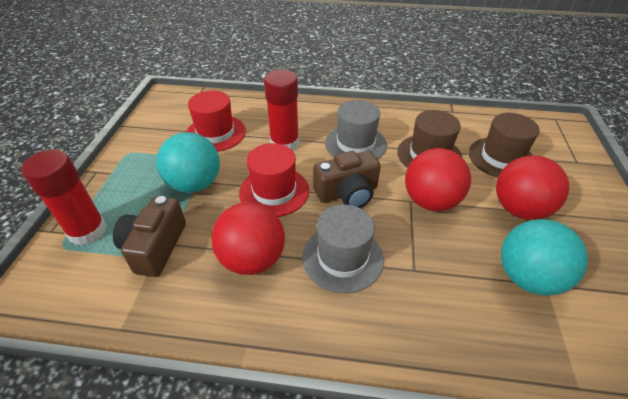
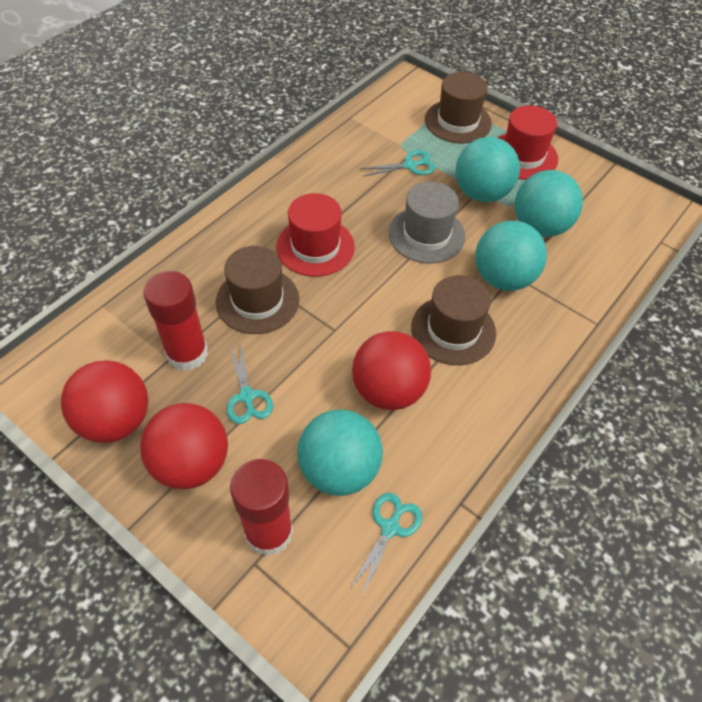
brown camera: 2 -> 0
brown hat: 2 -> 3
grey hat: 2 -> 1
turquoise ball: 2 -> 4
turquoise scissors: 0 -> 3

